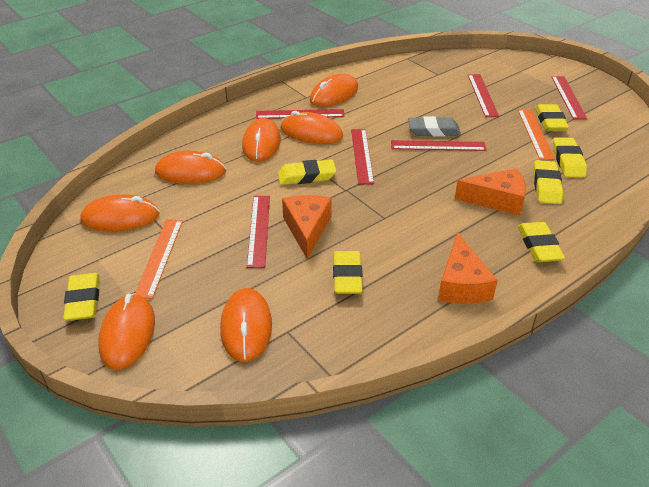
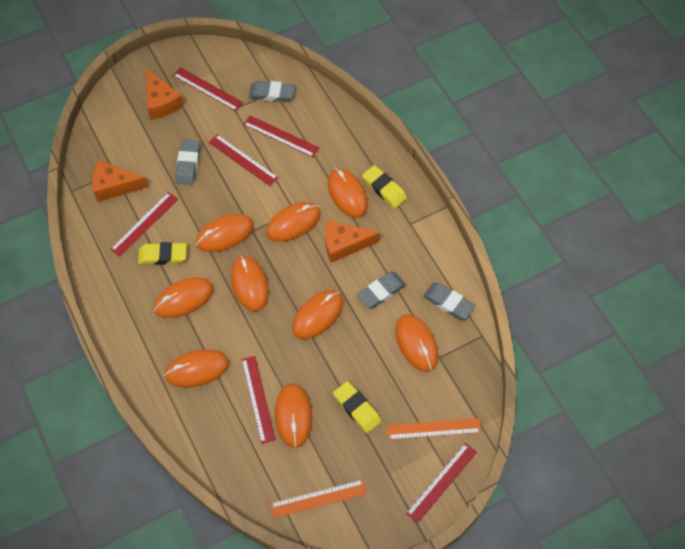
grey eraser: 1 -> 4
orange mouse: 7 -> 9
yellow eraser: 7 -> 3

